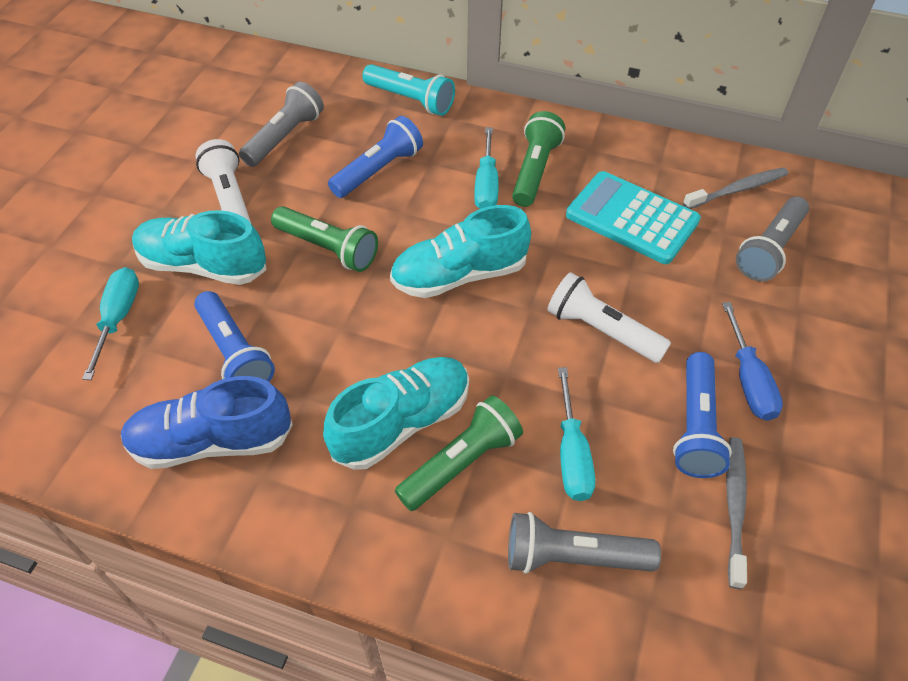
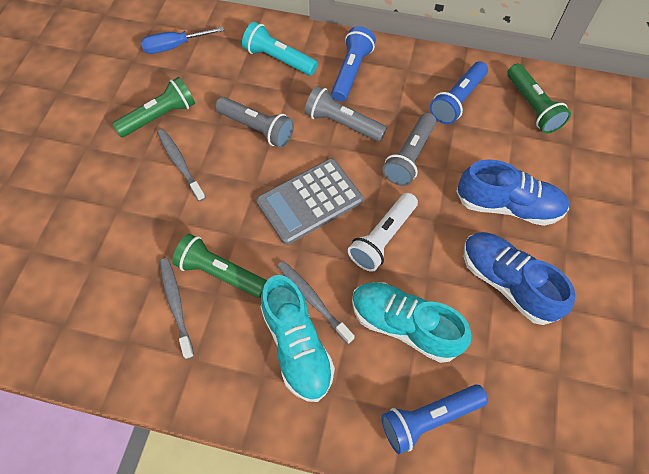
blue shoe: 1 -> 2
grey calculator: 0 -> 1
grey toothbrush: 2 -> 3
turquoise calculator: 1 -> 0
turquoise screwdriver: 3 -> 0
turquoise shoe: 3 -> 2
white flashlight: 2 -> 1

